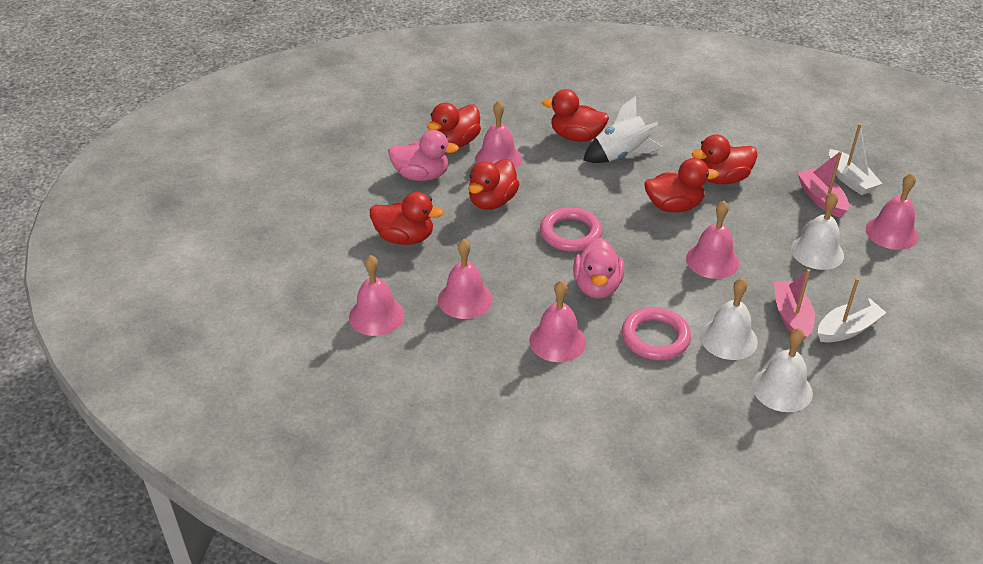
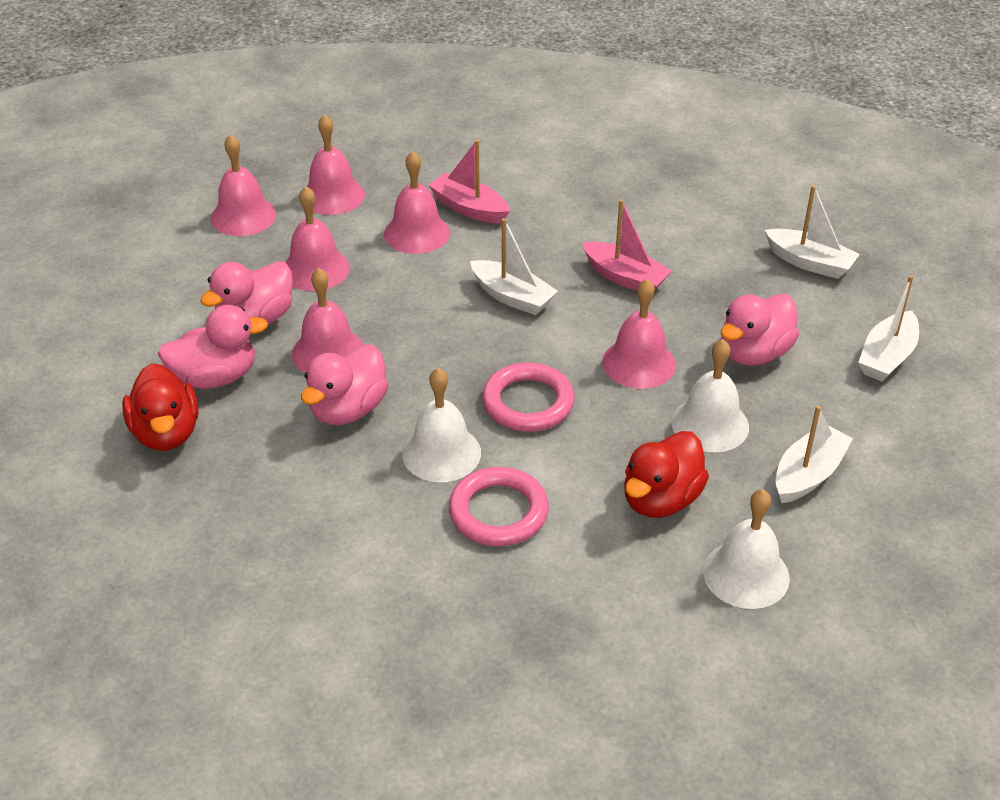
pink duck: 2 -> 4
red duck: 6 -> 2
white boat: 2 -> 4
white rocket: 1 -> 0

